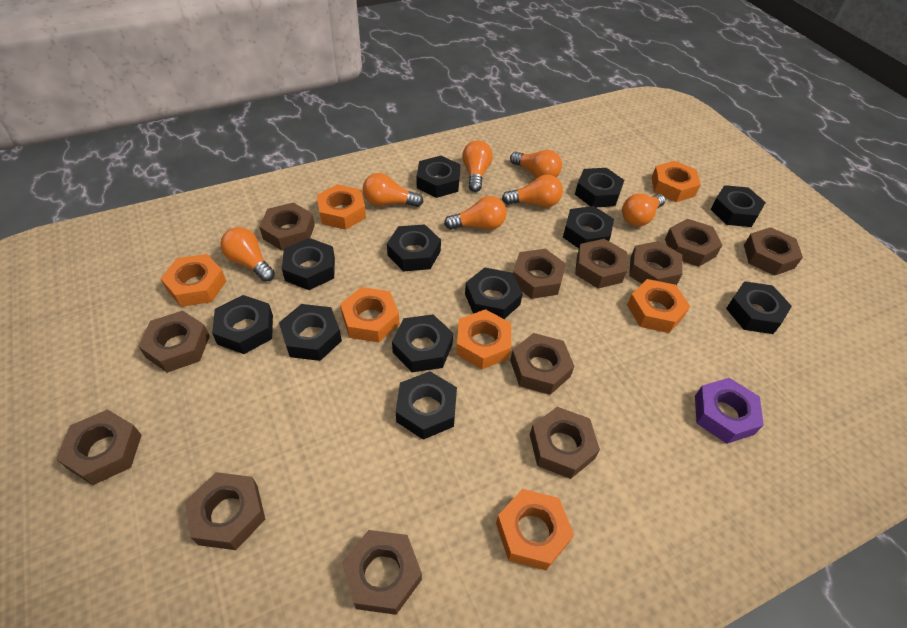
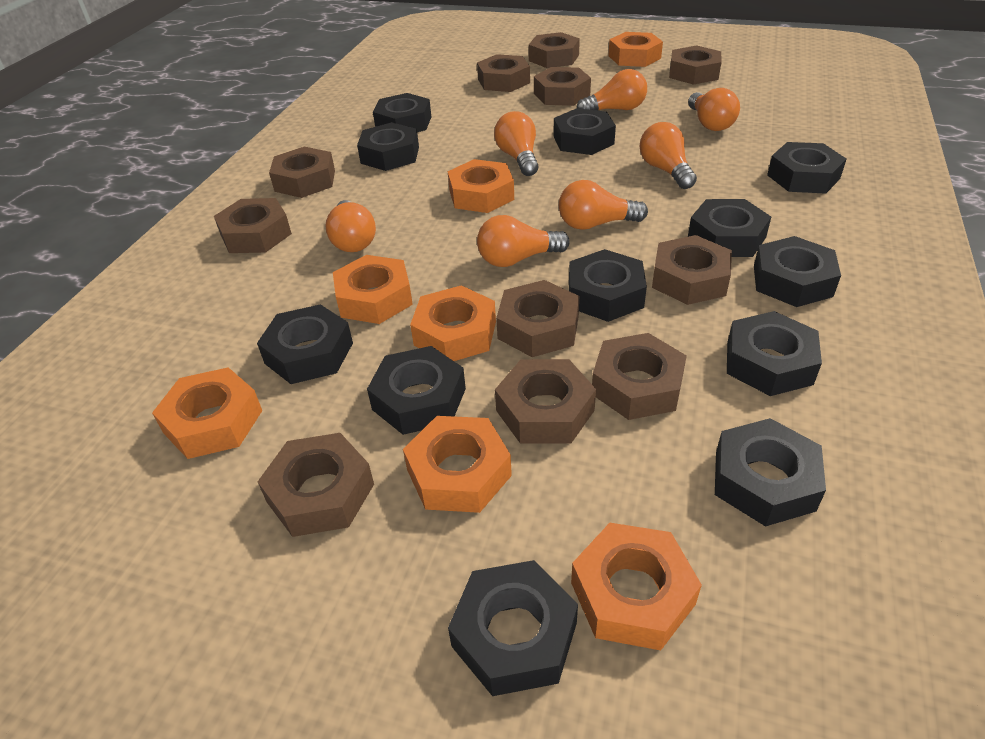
brown nut: 12 -> 11
purple nut: 1 -> 0

